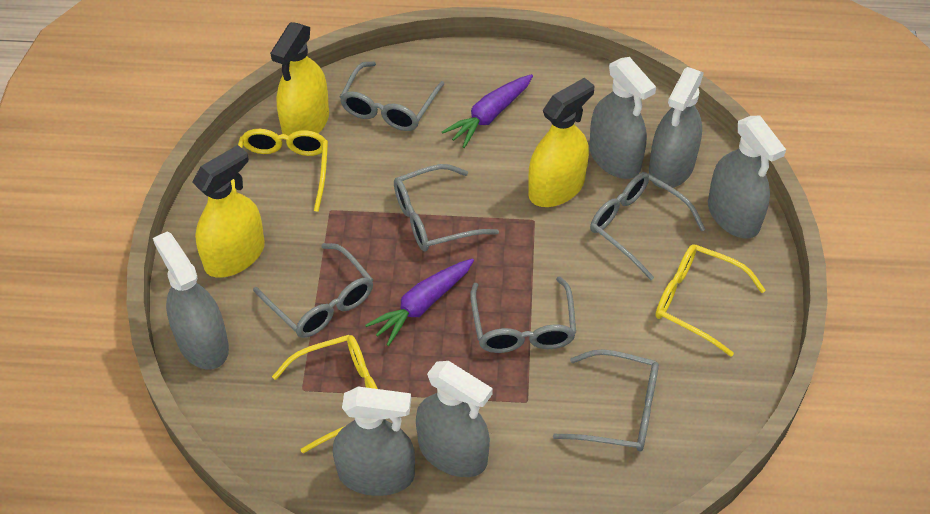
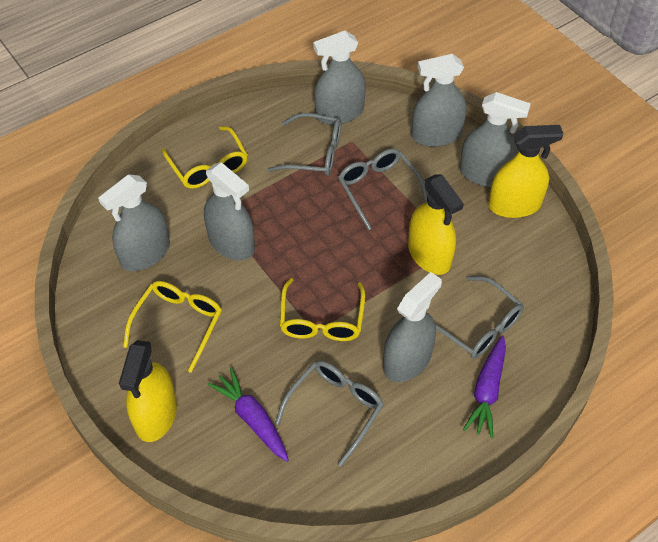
grey glasses: 6 -> 4

